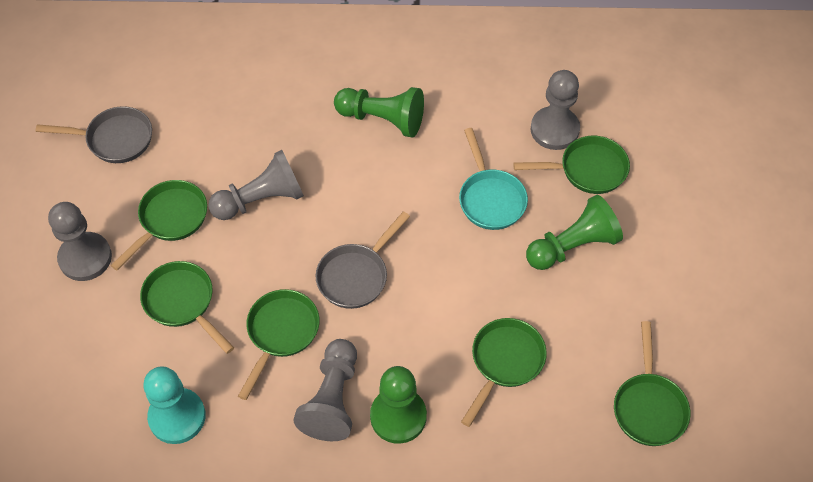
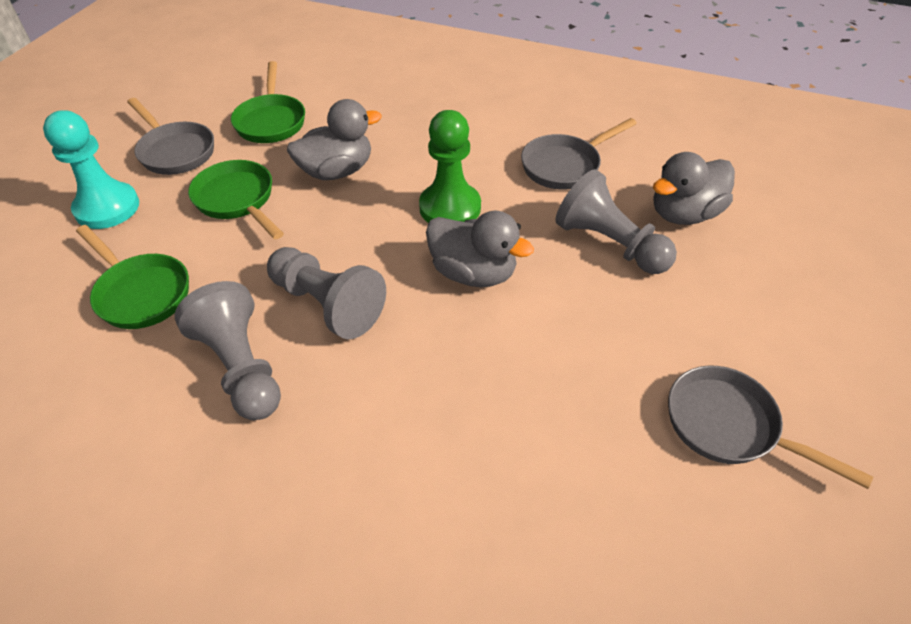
green pan: 6 -> 3
green pawn: 3 -> 1
grey duck: 0 -> 3
grey pan: 2 -> 3
grey pawn: 4 -> 3
turquoise pan: 1 -> 0

